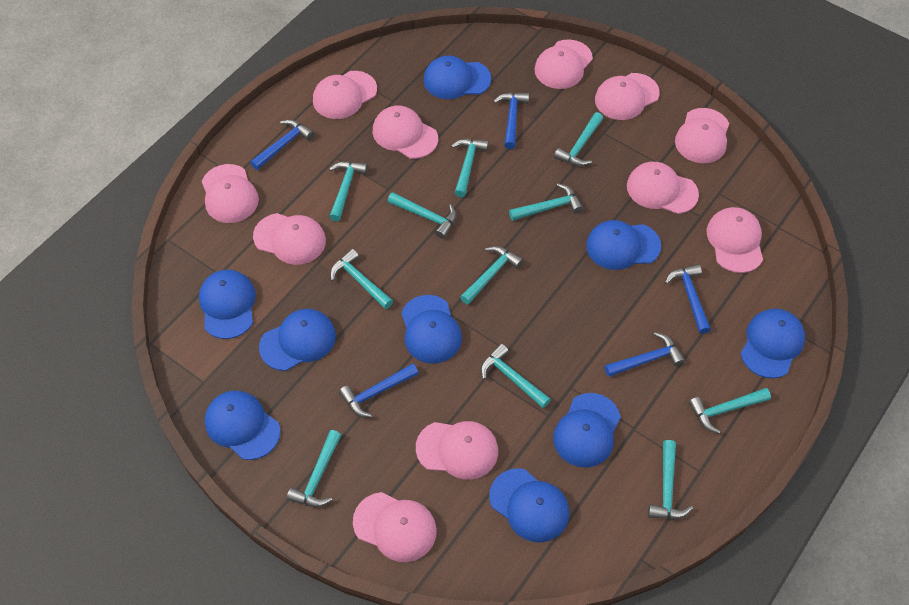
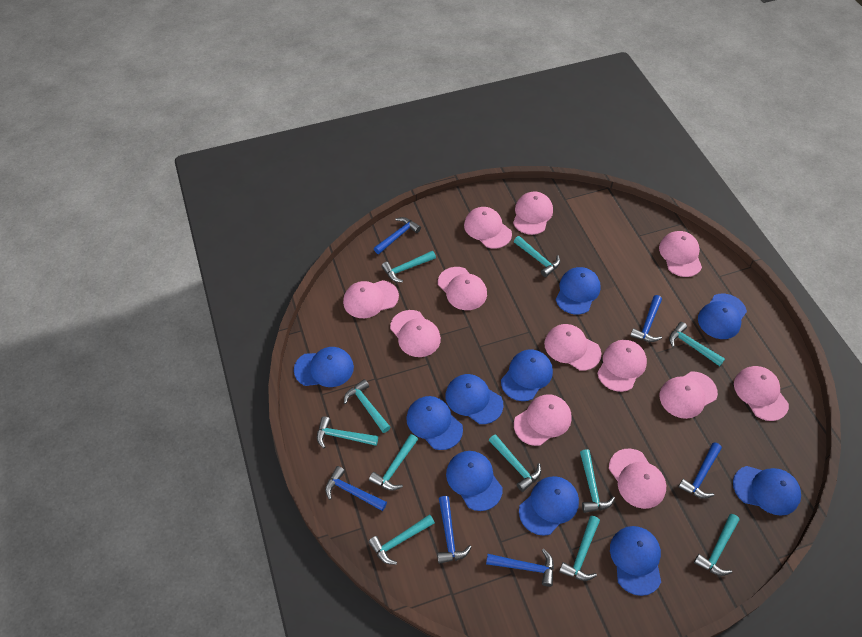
blue cap: 9 -> 10
blue hammer: 5 -> 6
pink cap: 11 -> 12

